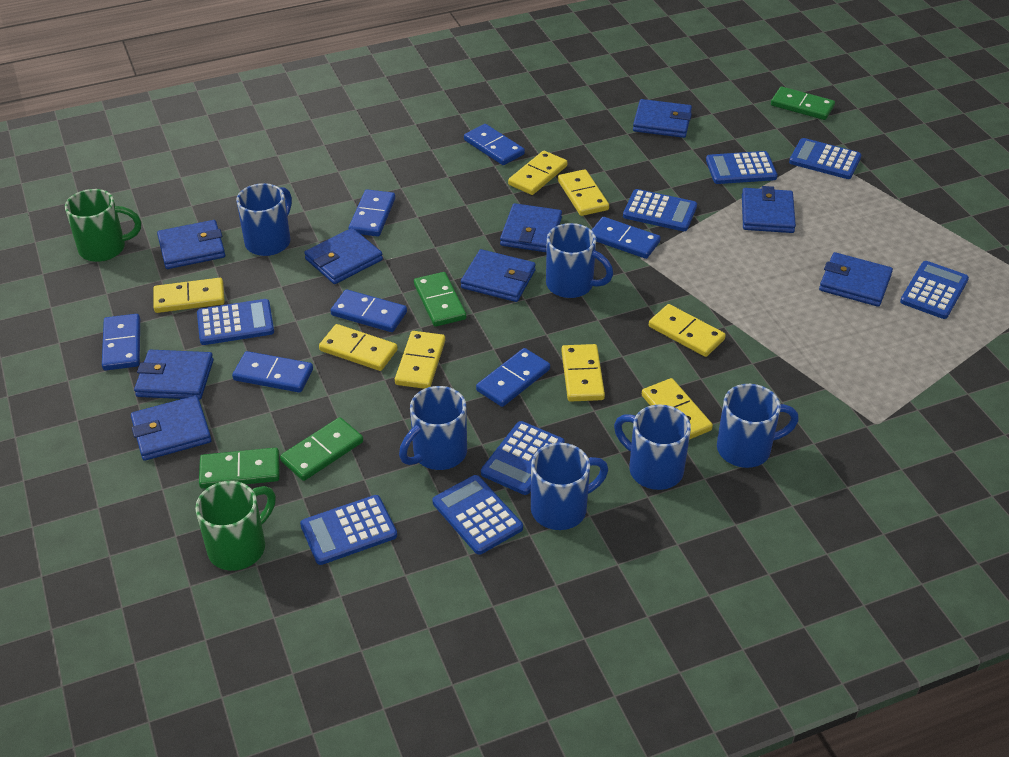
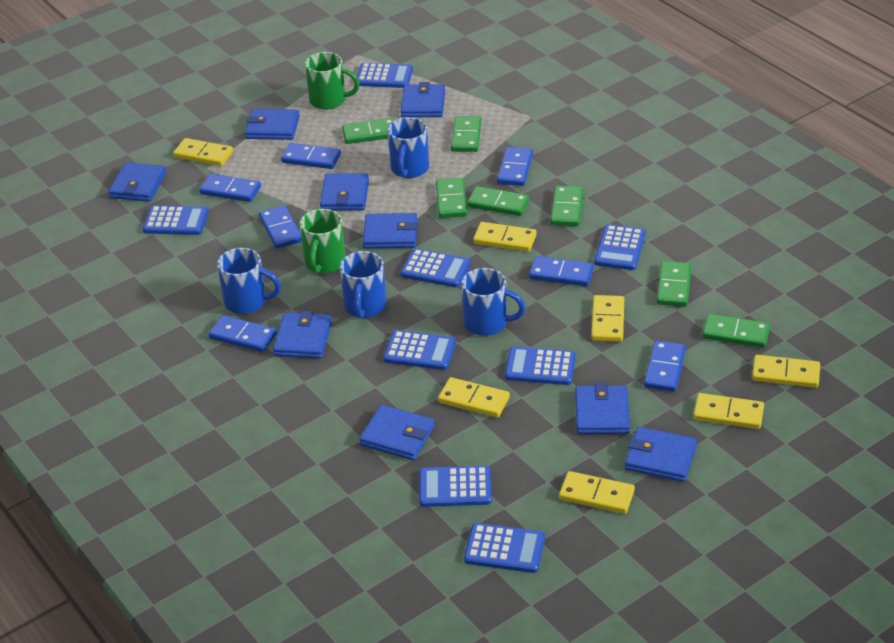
blue mug: 6 -> 4
green domino: 4 -> 7
yellow domino: 8 -> 7

